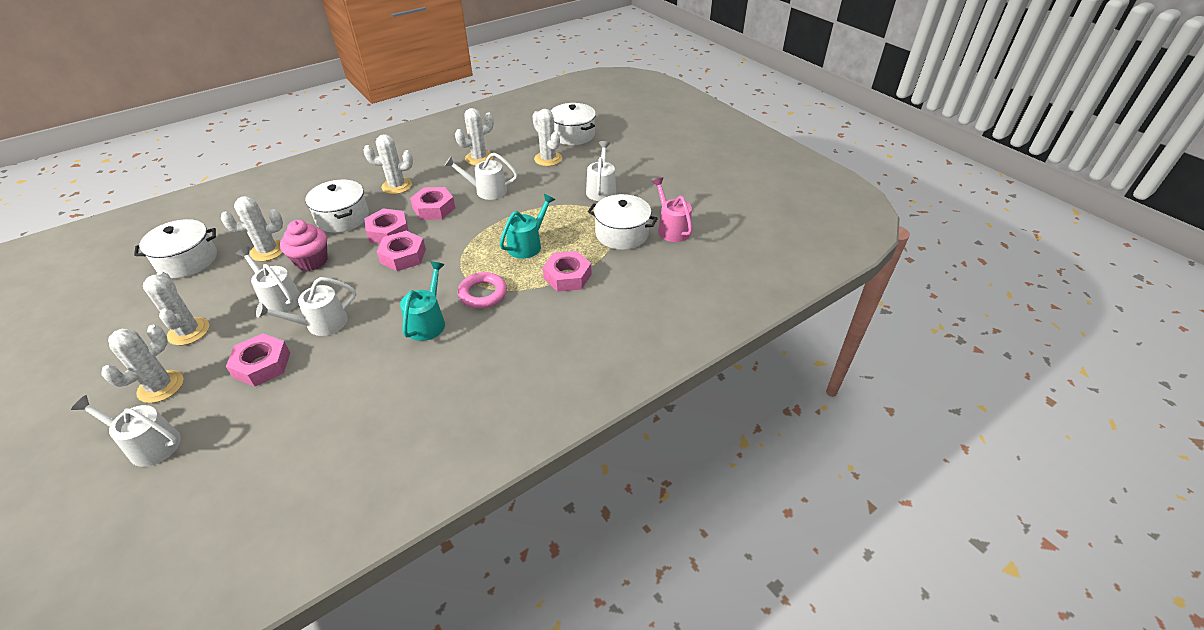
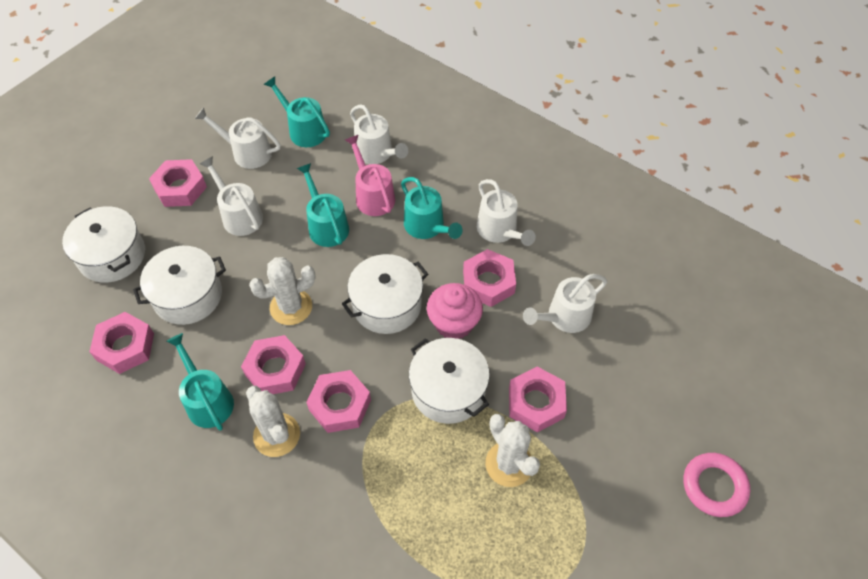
pink nut: 5 -> 6
turquoise watering can: 2 -> 4
white cactus: 6 -> 3

